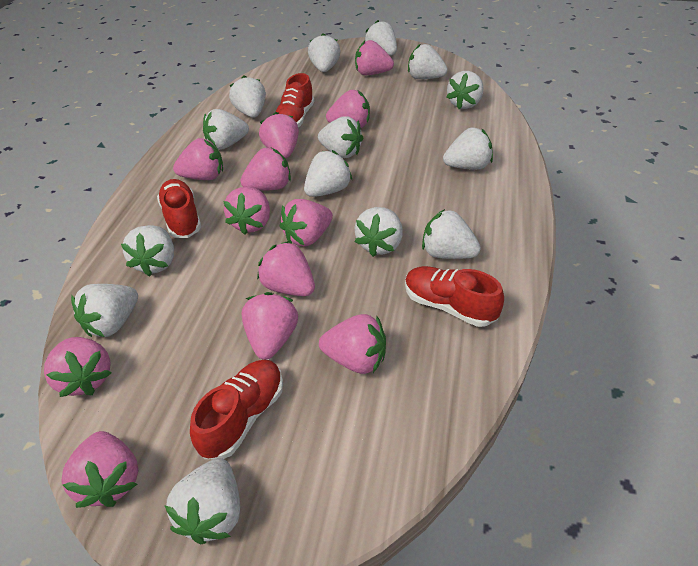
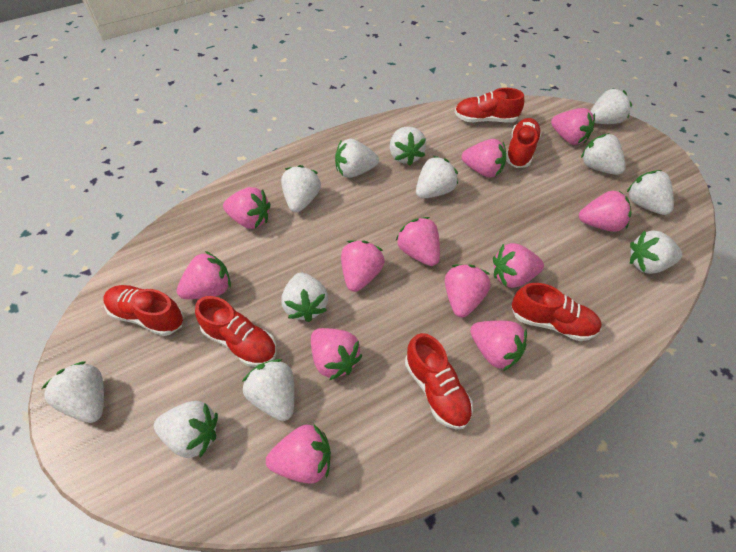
red shoe: 4 -> 6
white strawberry: 14 -> 12

